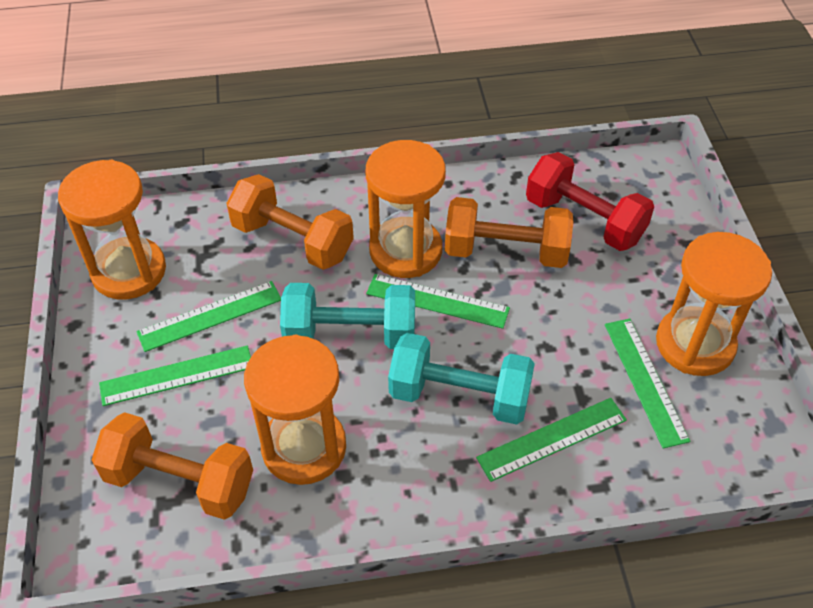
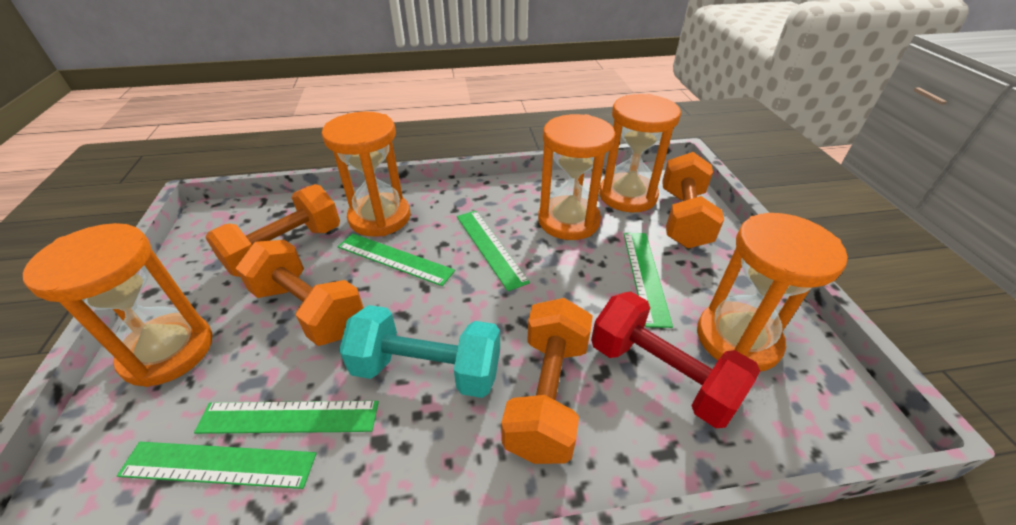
orange dumbbell: 3 -> 4
orange hourglass: 4 -> 5
turquoise dumbbell: 2 -> 1

